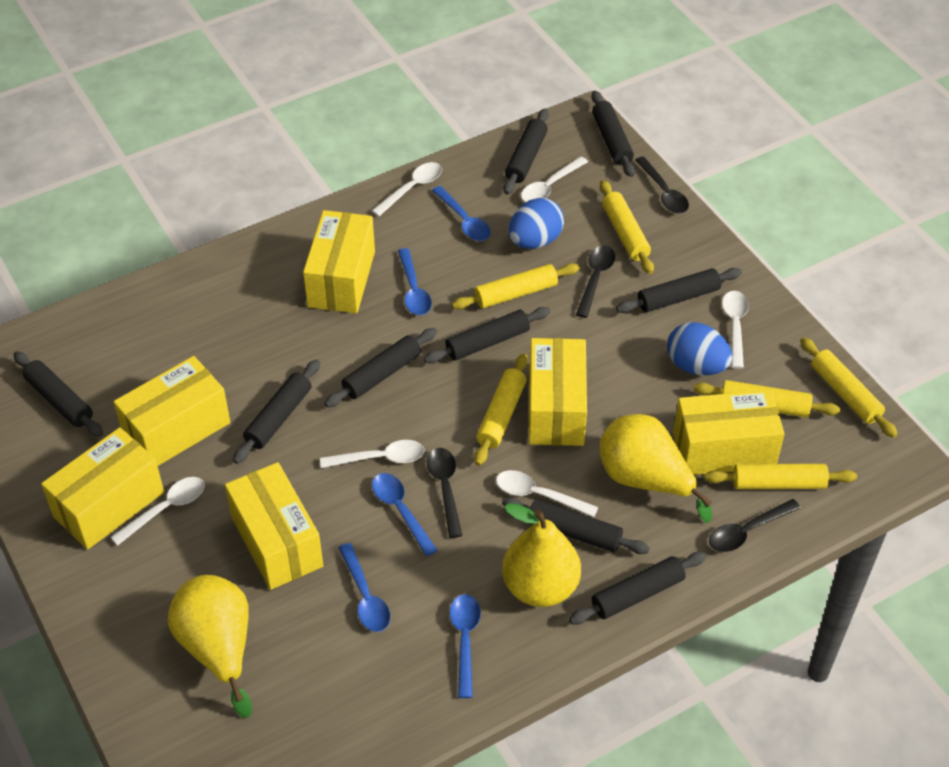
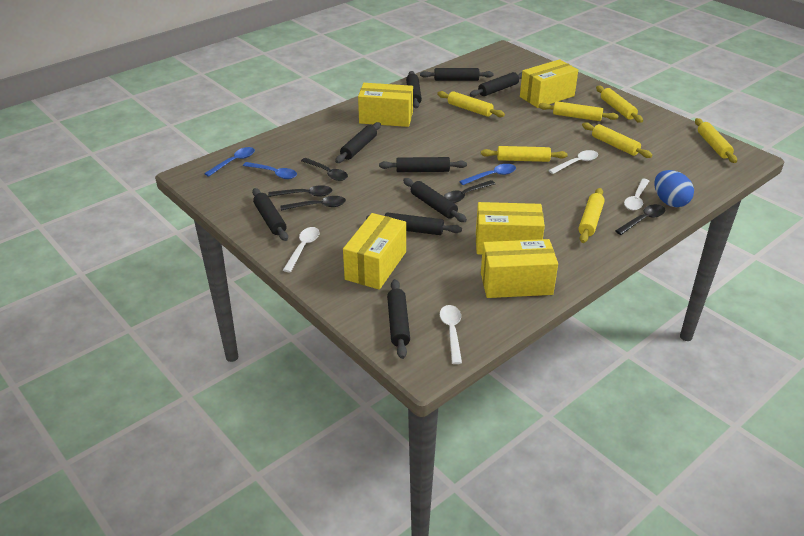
black spoon: 4 -> 5
blue egg: 2 -> 1
blue spoon: 5 -> 3
white spoon: 6 -> 4
yellow box: 6 -> 5
yellow pear: 3 -> 0
yellow rolling pin: 6 -> 7

